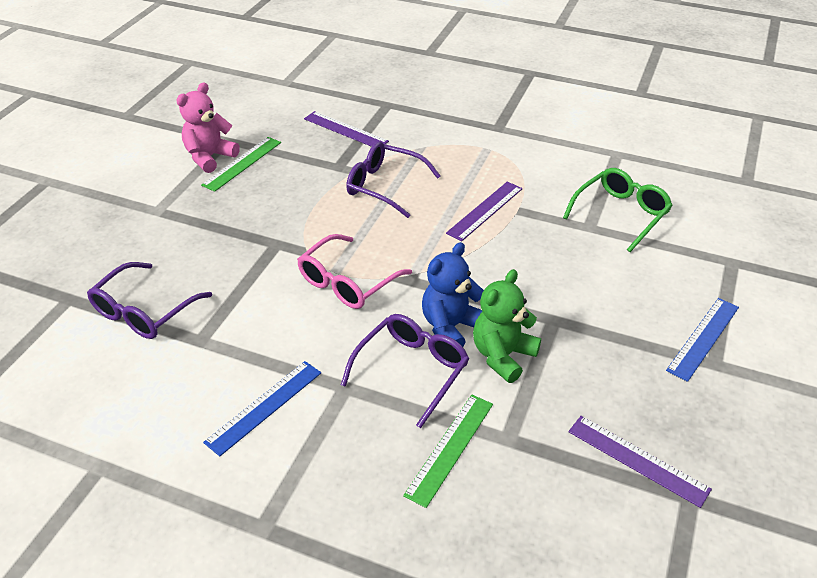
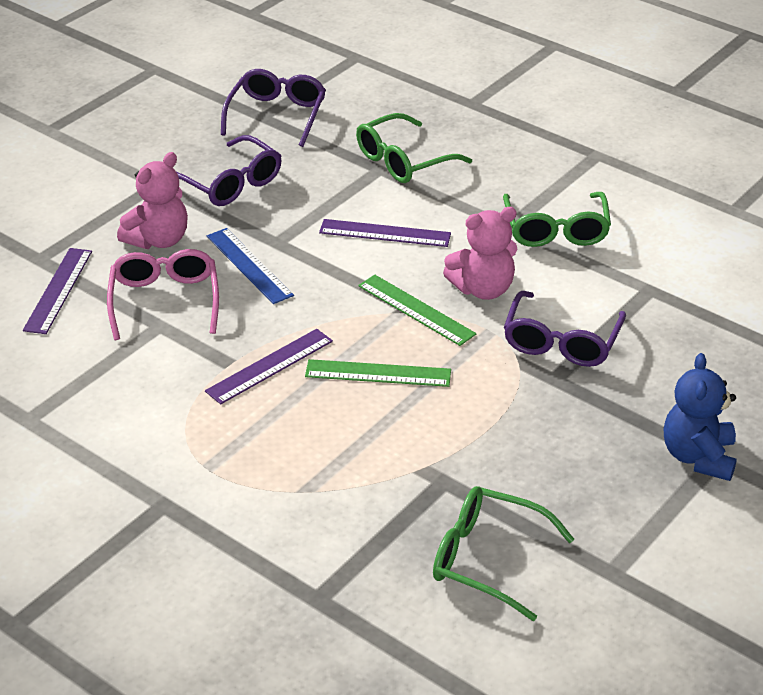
blue ruler: 2 -> 1
green glasses: 1 -> 3
green teddy bear: 1 -> 0
pink teddy bear: 1 -> 2

